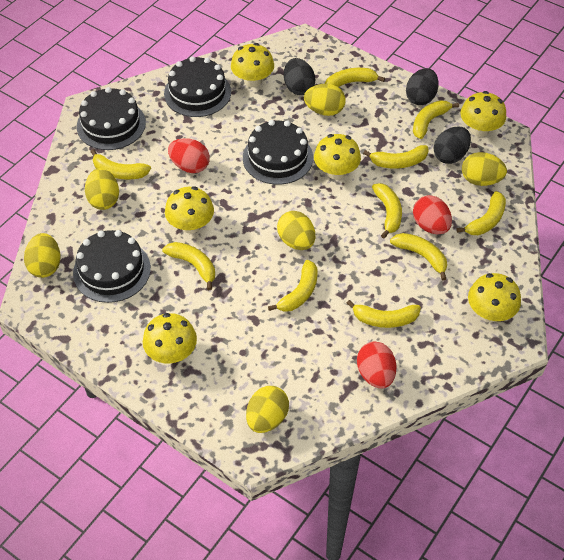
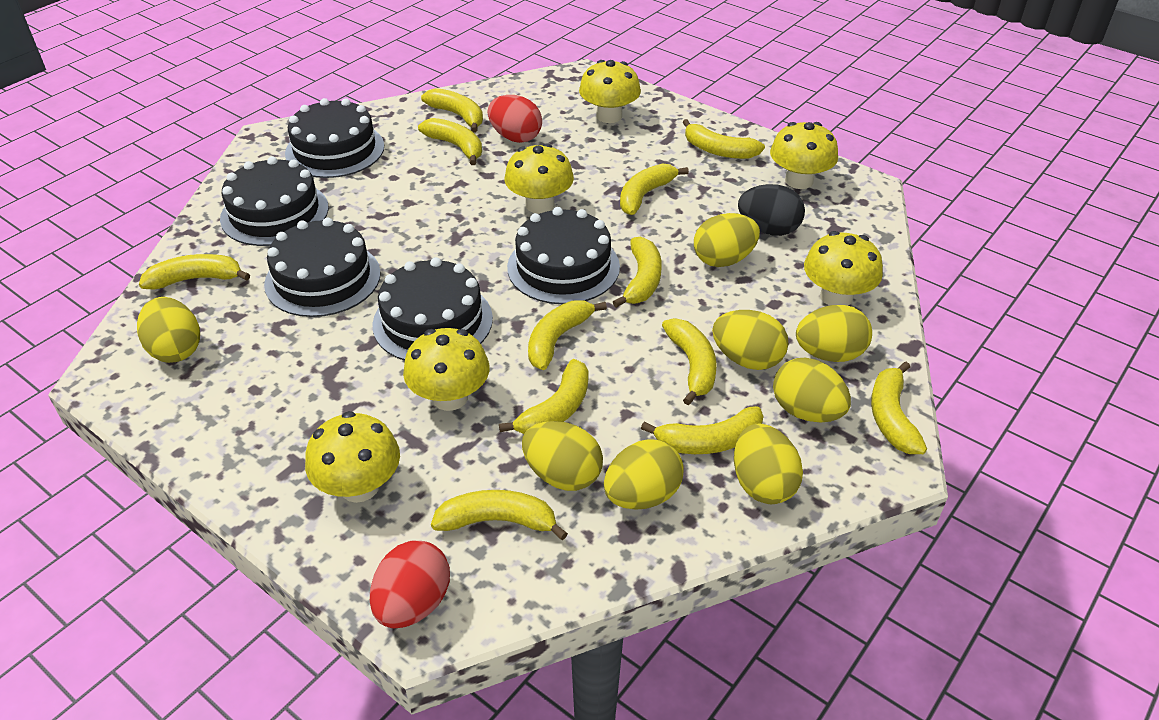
black cake: 4 -> 5
black egg: 3 -> 1
red egg: 3 -> 2
yellow banana: 10 -> 12
yellow egg: 6 -> 8

